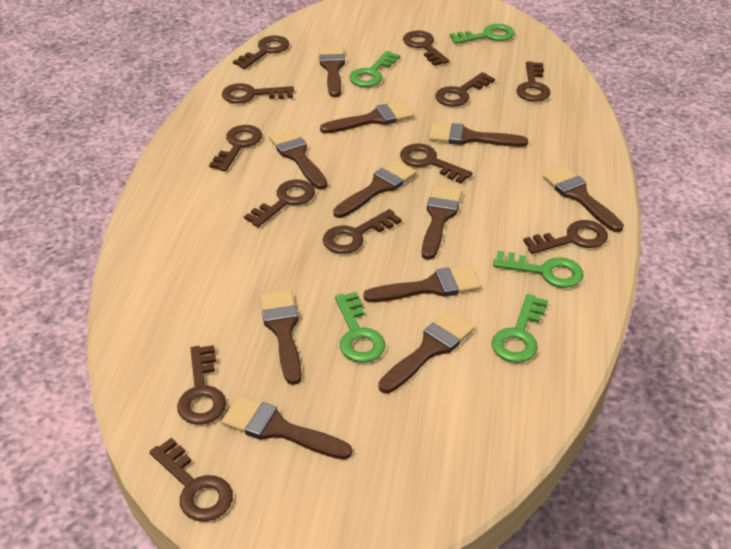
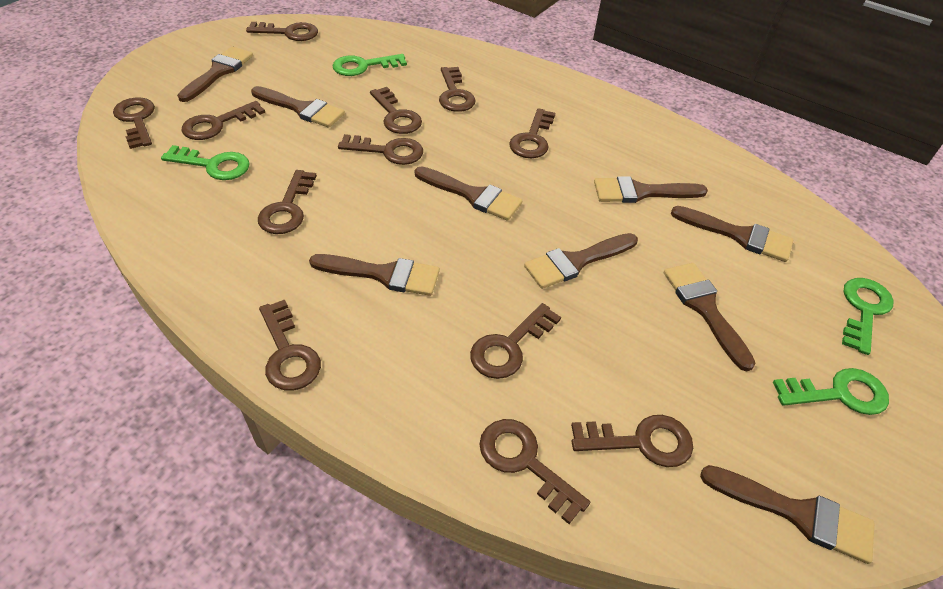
brown brush: 11 -> 9
green key: 5 -> 4

